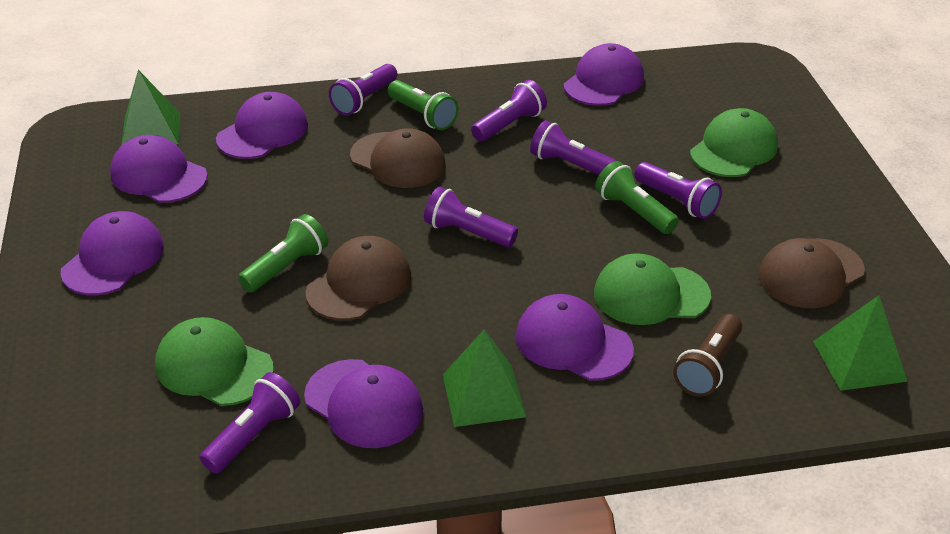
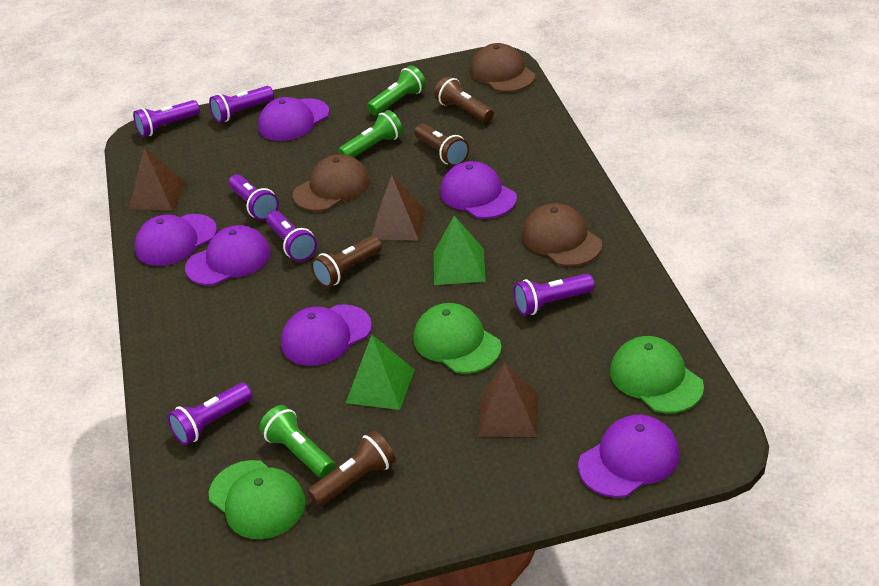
brown flashlight: 1 -> 4
brown pyramid: 0 -> 3
green pyramid: 3 -> 2

